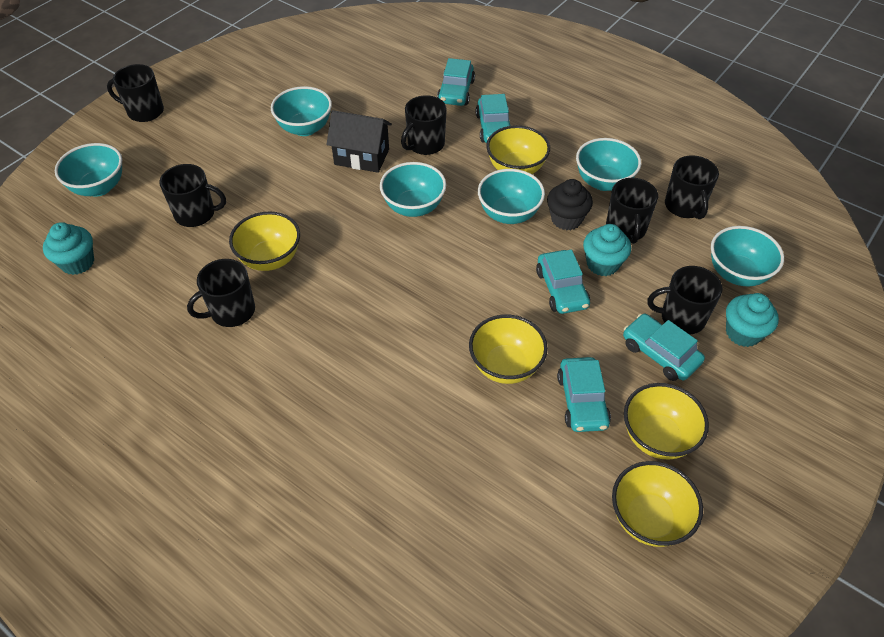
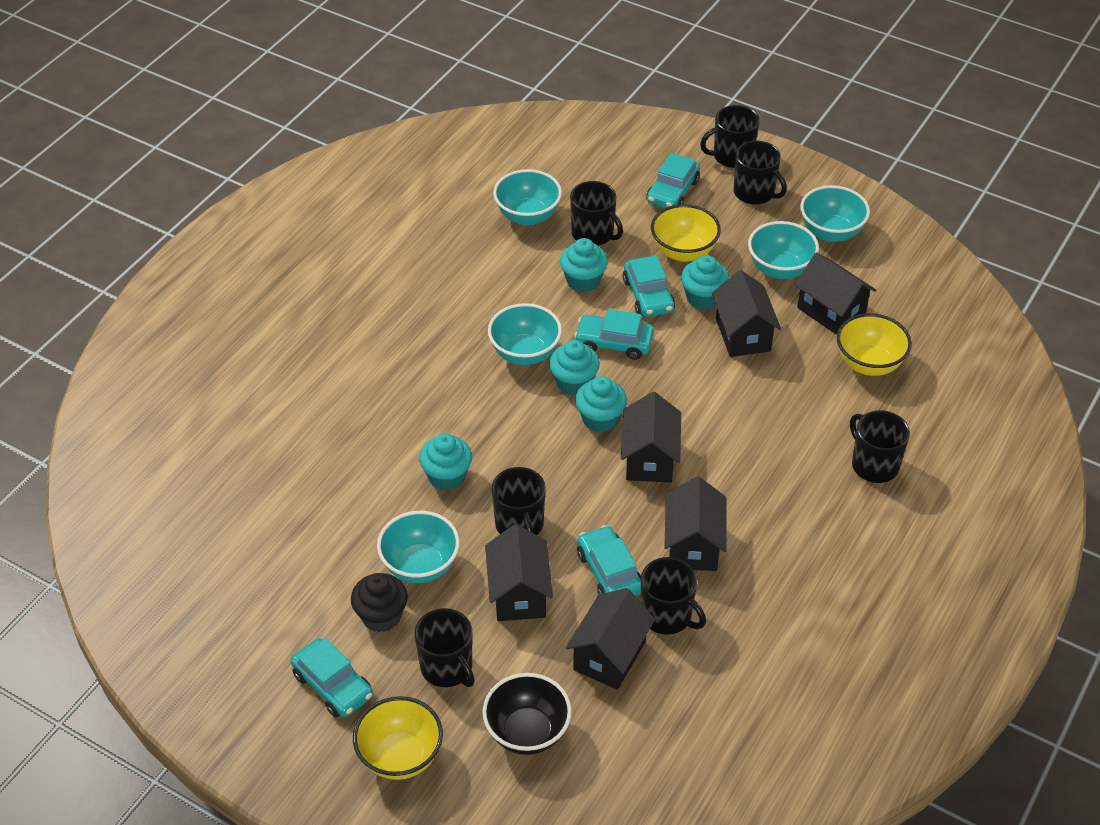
black bowl: 0 -> 1
black house: 1 -> 6
turquoise bowl: 6 -> 5
turquoise cupcake: 3 -> 5
yellow bowl: 5 -> 3

